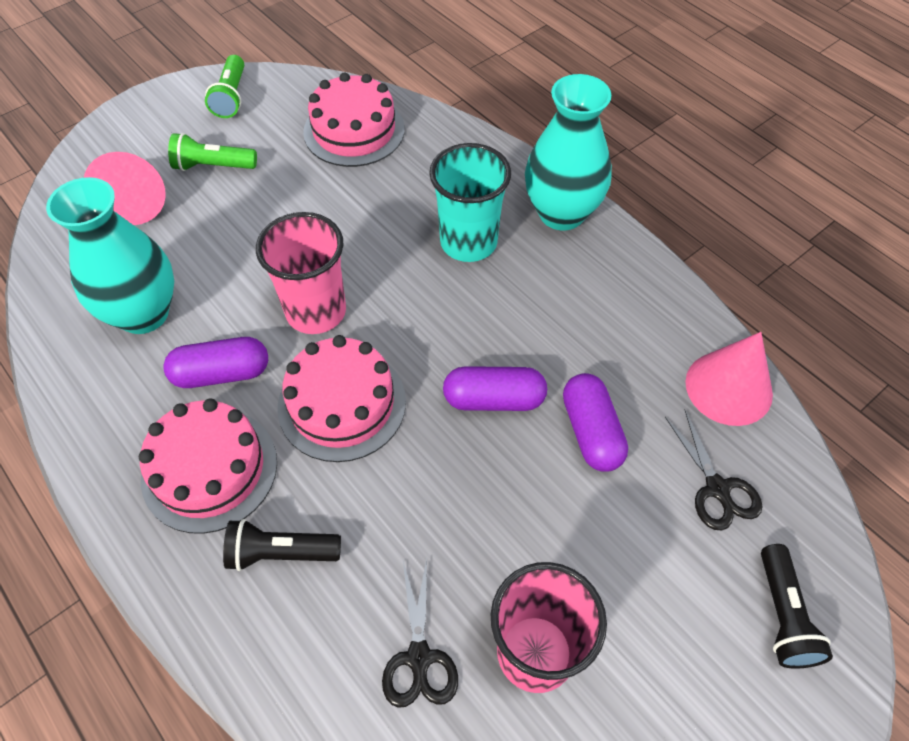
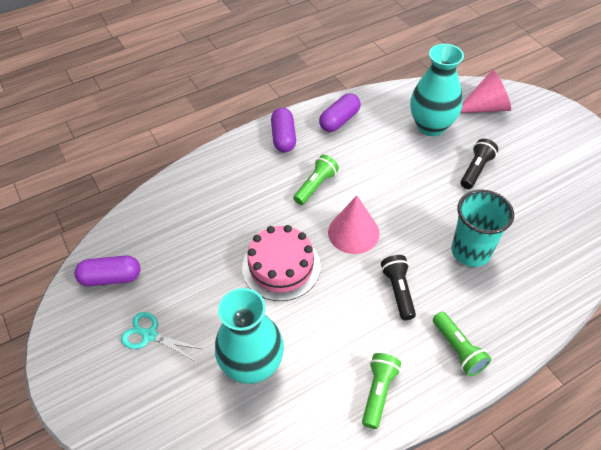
black scissors: 2 -> 0
green flashlight: 2 -> 3
pink cake: 3 -> 1
pink cup: 2 -> 0
turquoise scissors: 0 -> 1

